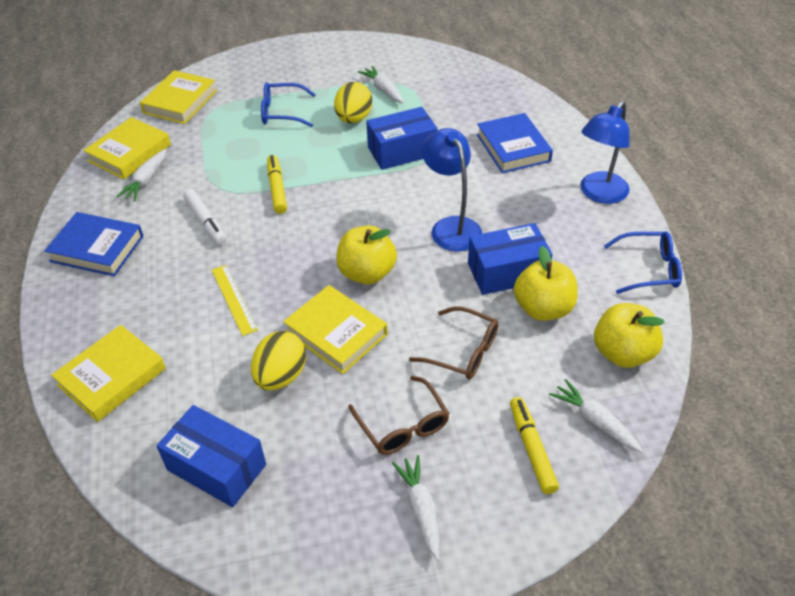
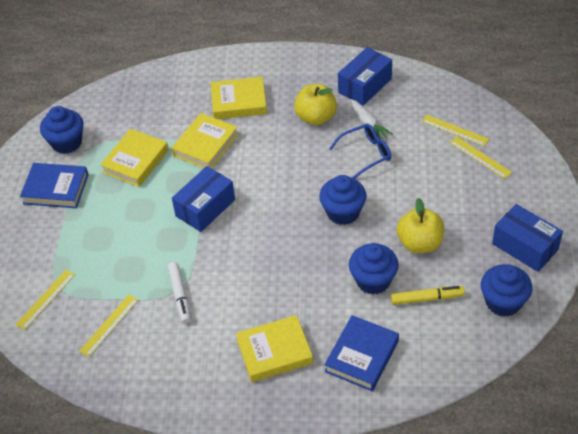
blue cupcake: 0 -> 4
blue glasses: 2 -> 1
blue lamp: 2 -> 0
brown glasses: 2 -> 0
white carrot: 4 -> 1
yellow apple: 3 -> 2
yellow egg: 2 -> 0
yellow marker: 2 -> 1
yellow ruler: 1 -> 4

